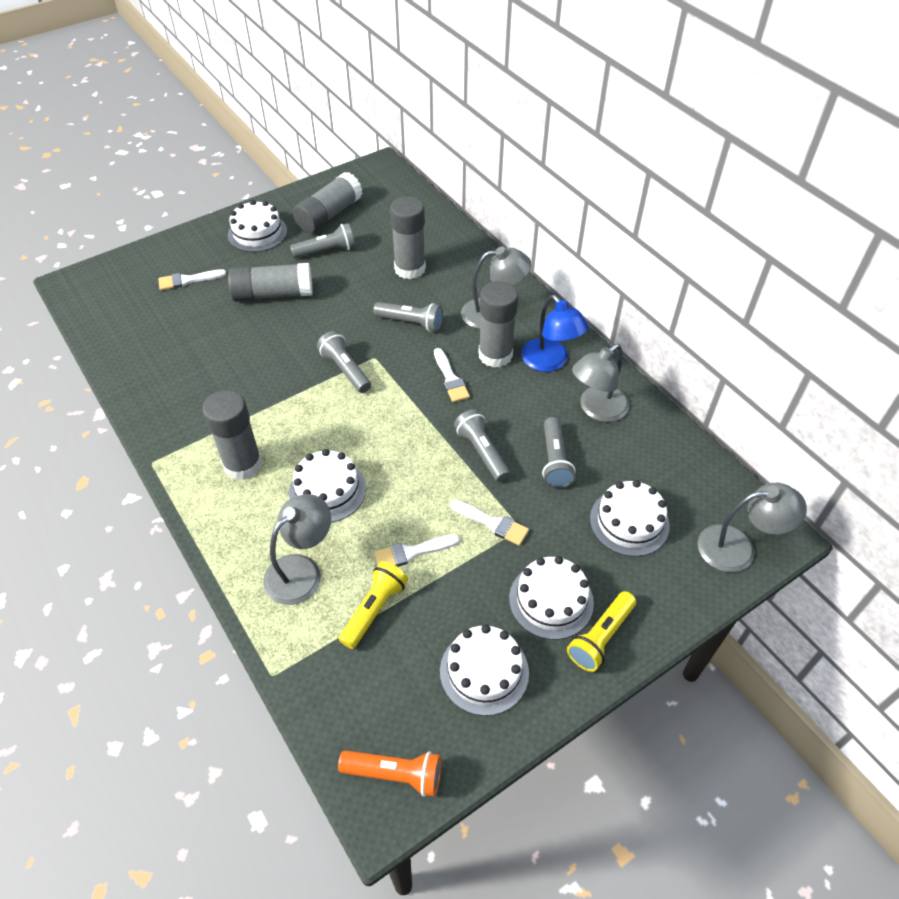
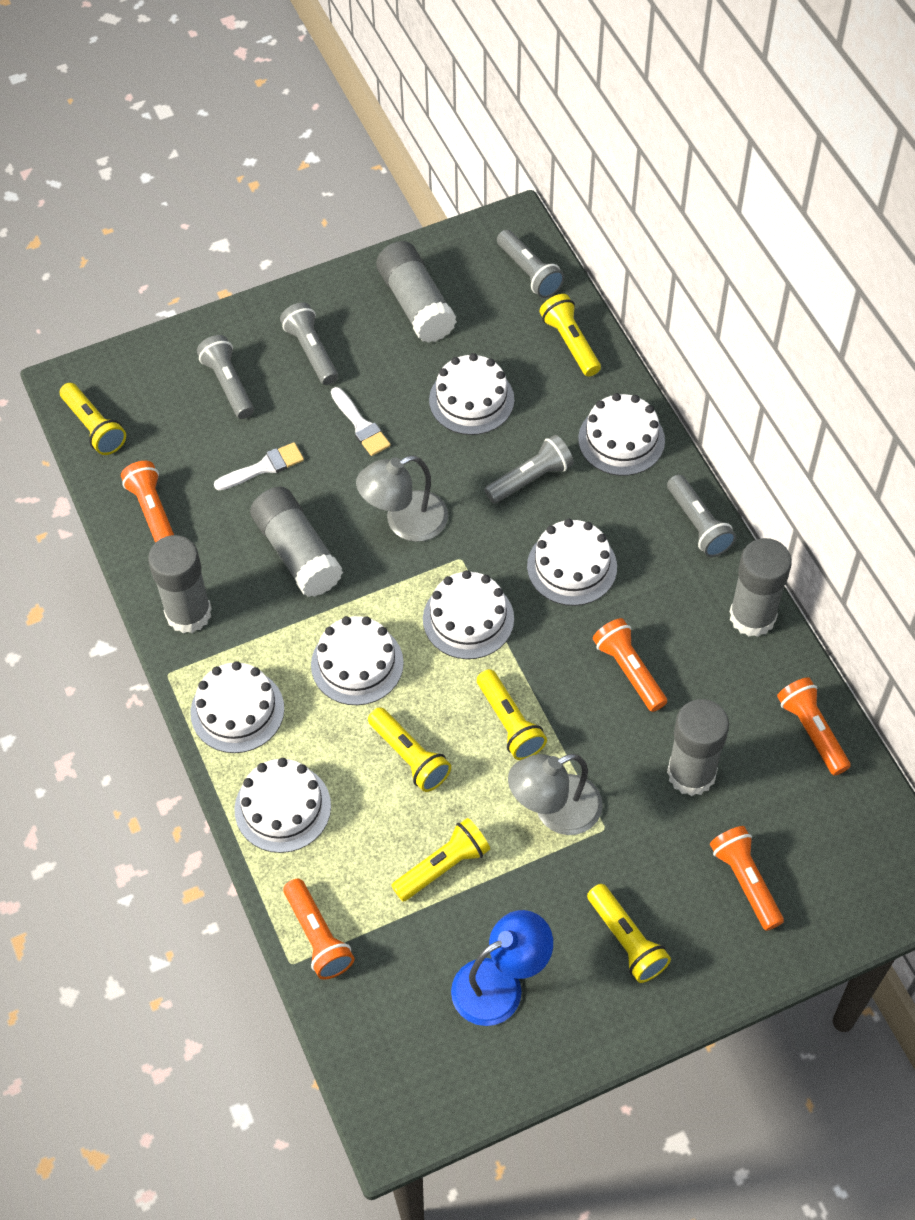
grey lamp: 4 -> 2
orange flashlight: 1 -> 5
white brush: 4 -> 2
white cake: 5 -> 7
yellow flashlight: 2 -> 6

